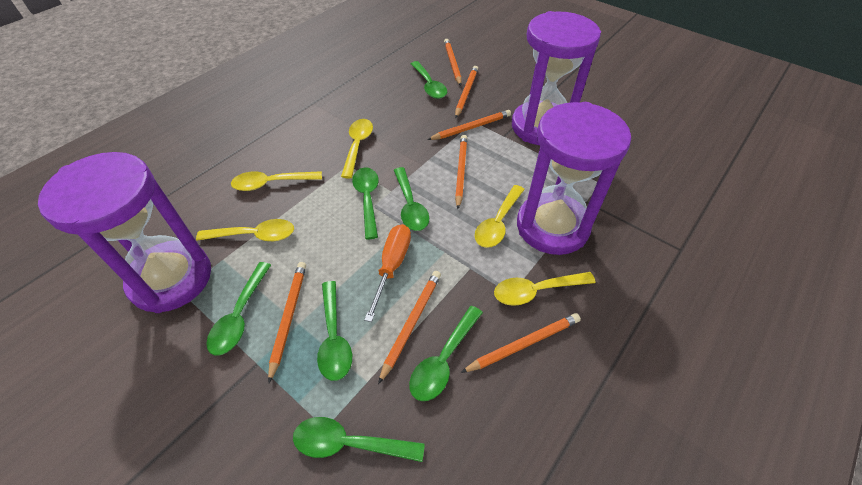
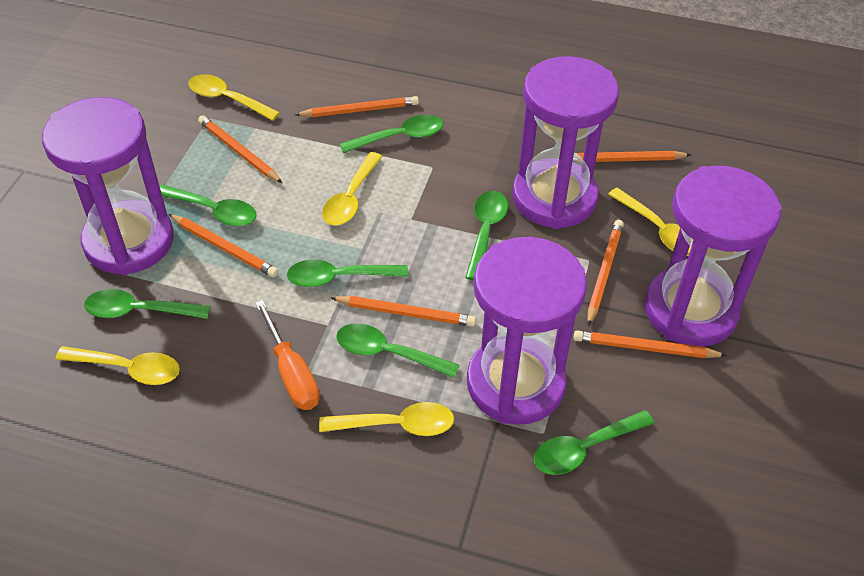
purple hourglass: 3 -> 4

